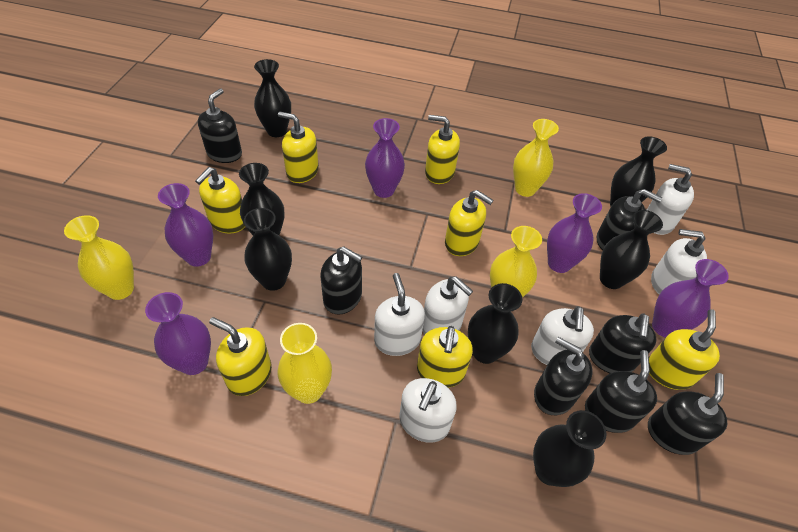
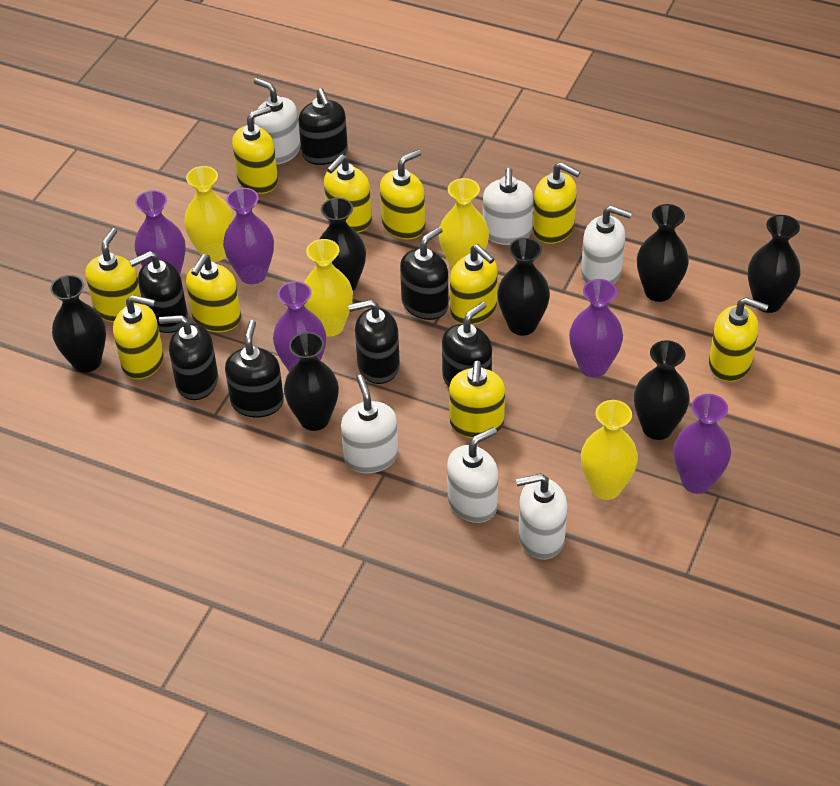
yellow soap dispenser: 7 -> 10

